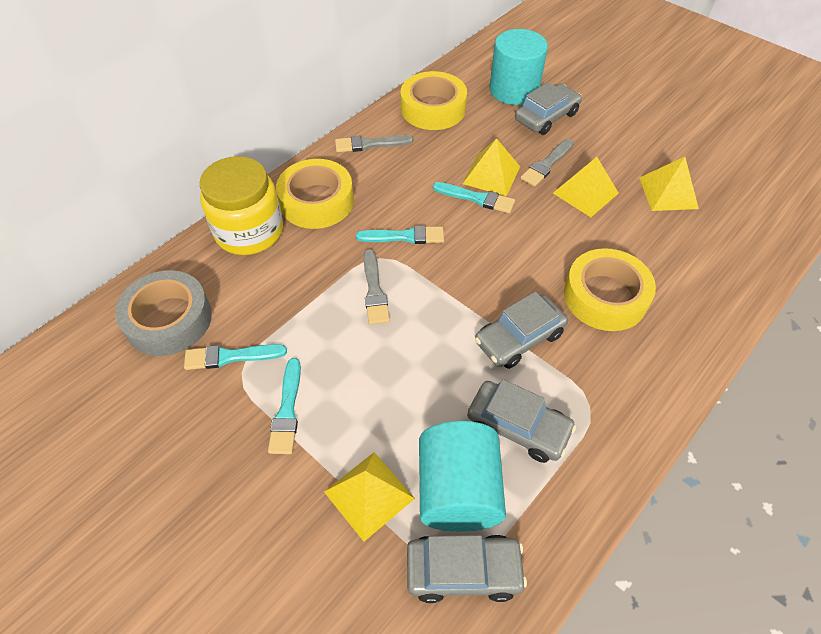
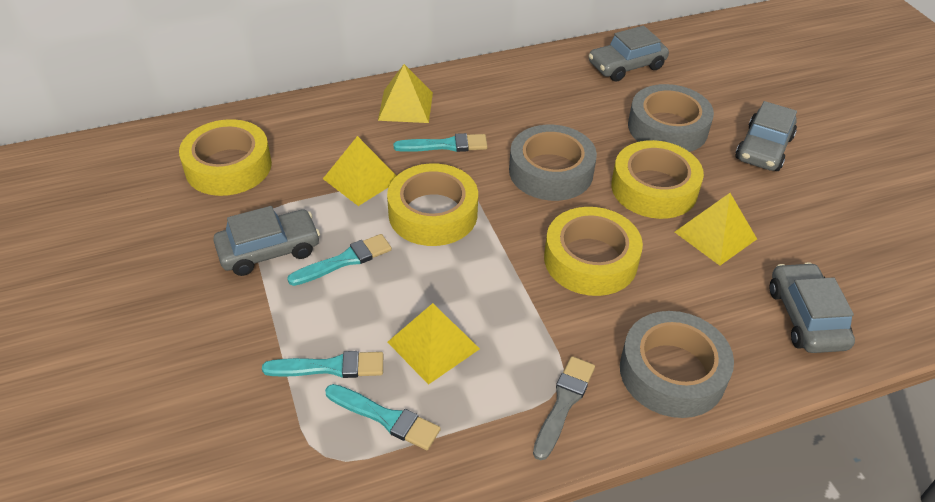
grey brush: 3 -> 1
grey tape: 1 -> 3
turquoise cylinder: 2 -> 0
yellow jar: 1 -> 0
yellow tape: 3 -> 4

